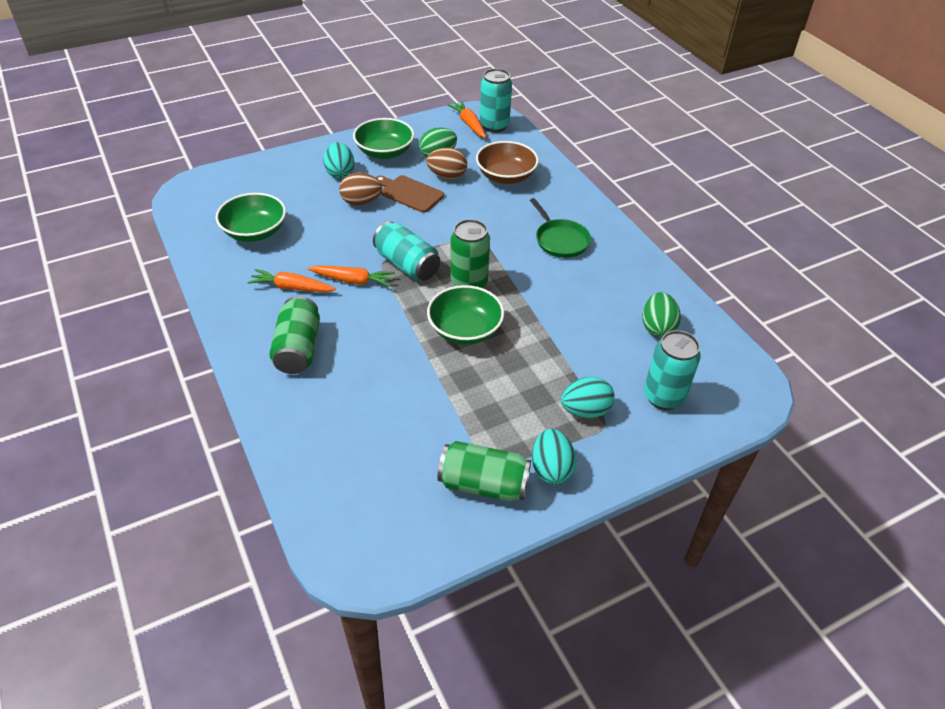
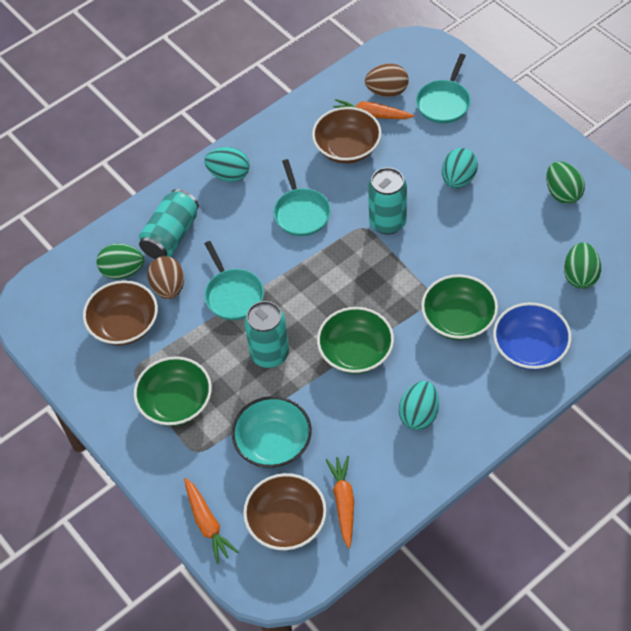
blue bowl: 0 -> 1
brown bowl: 1 -> 3
brown cutting board: 1 -> 0
green can: 3 -> 0
green egg: 2 -> 3
green pan: 1 -> 0
turquoise bowl: 0 -> 1
turquoise pan: 0 -> 3

